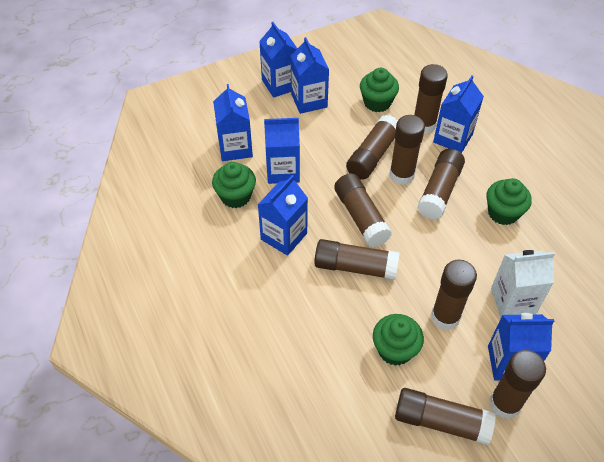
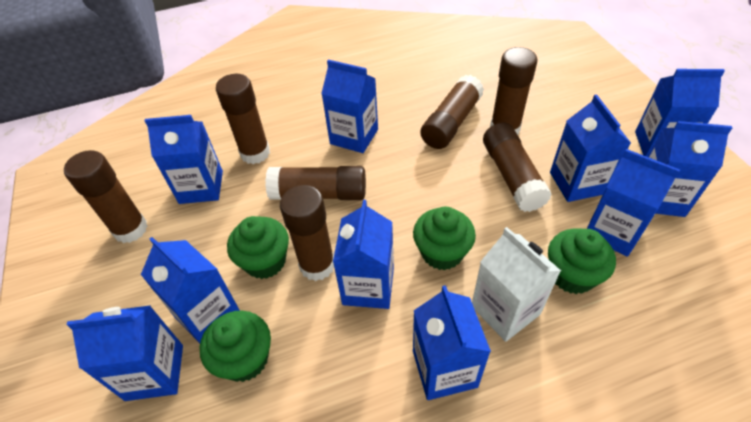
blue carton: 7 -> 10
brown glue stick: 9 -> 7

